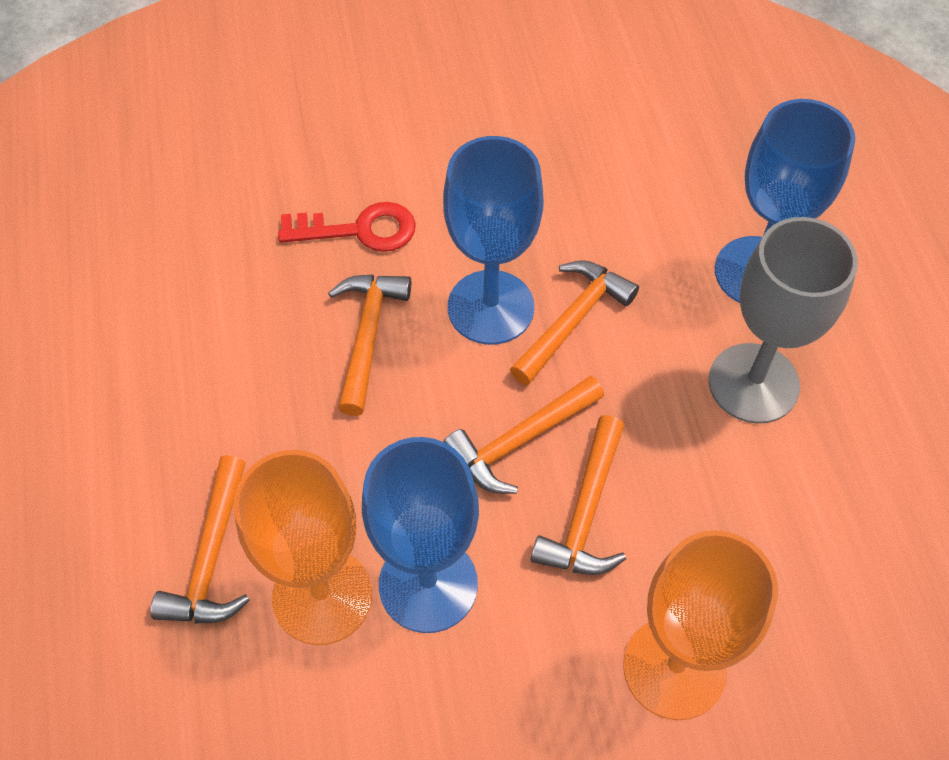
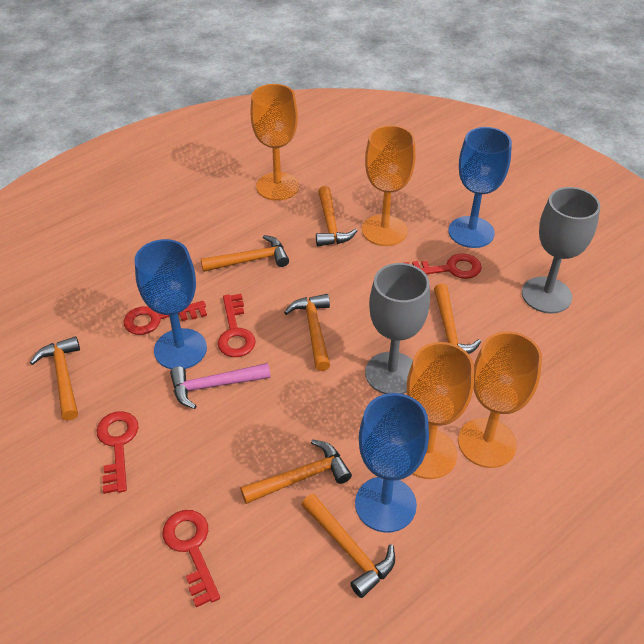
grey goblet: 1 -> 2
orange goblet: 2 -> 4
orange hammer: 5 -> 7
pink hammer: 0 -> 1
red key: 1 -> 5

